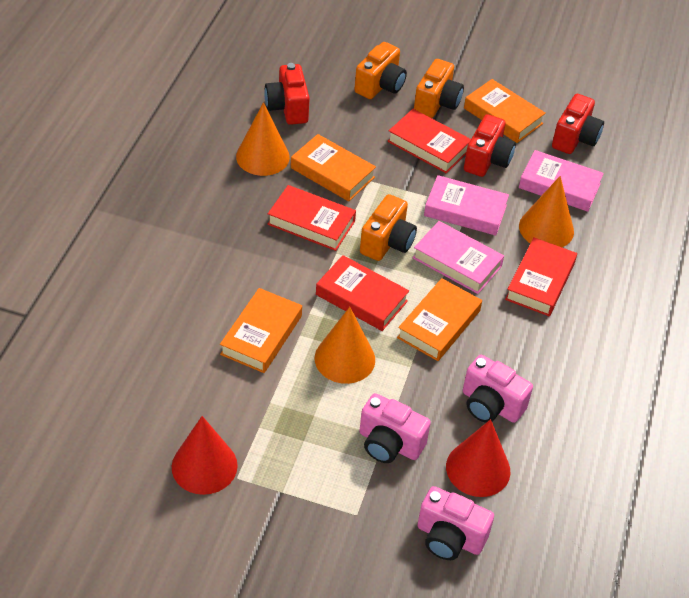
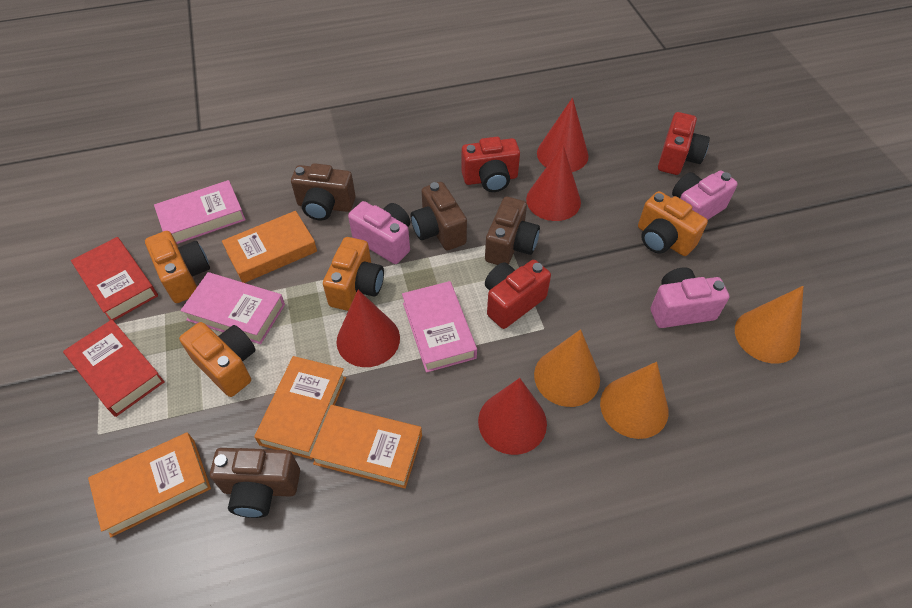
brown camera: 0 -> 4
orange camera: 3 -> 4
red book: 4 -> 2
red cone: 2 -> 4

